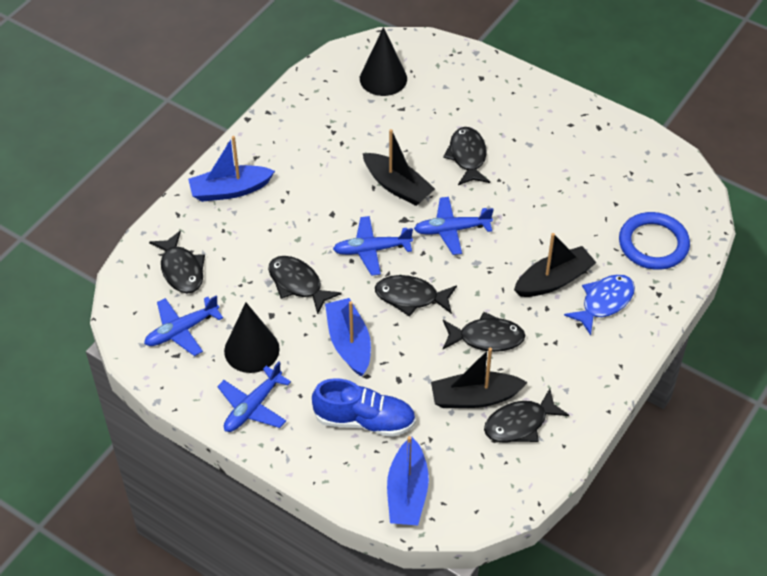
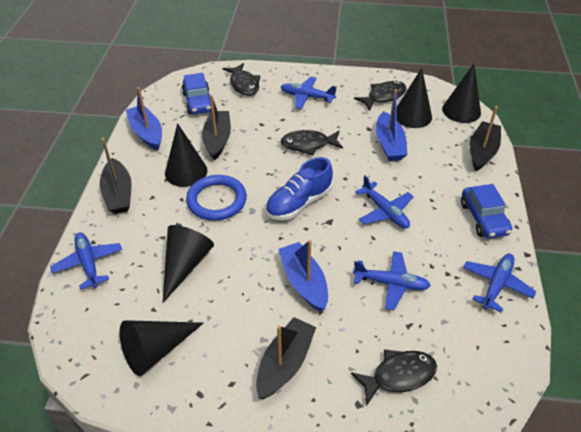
black boat: 3 -> 4
black cone: 2 -> 5
black fish: 6 -> 4
blue car: 0 -> 2
blue fish: 1 -> 0
blue plane: 4 -> 5

